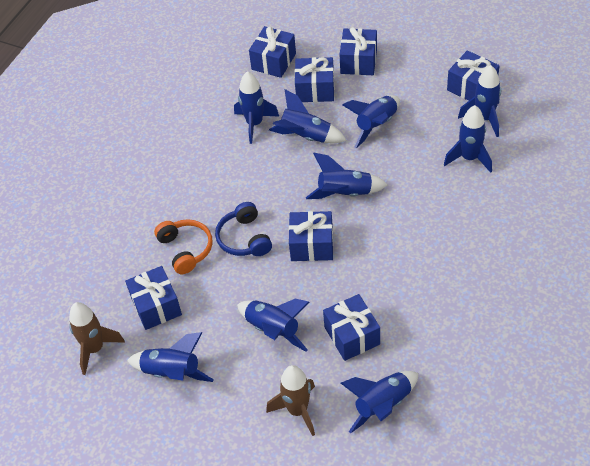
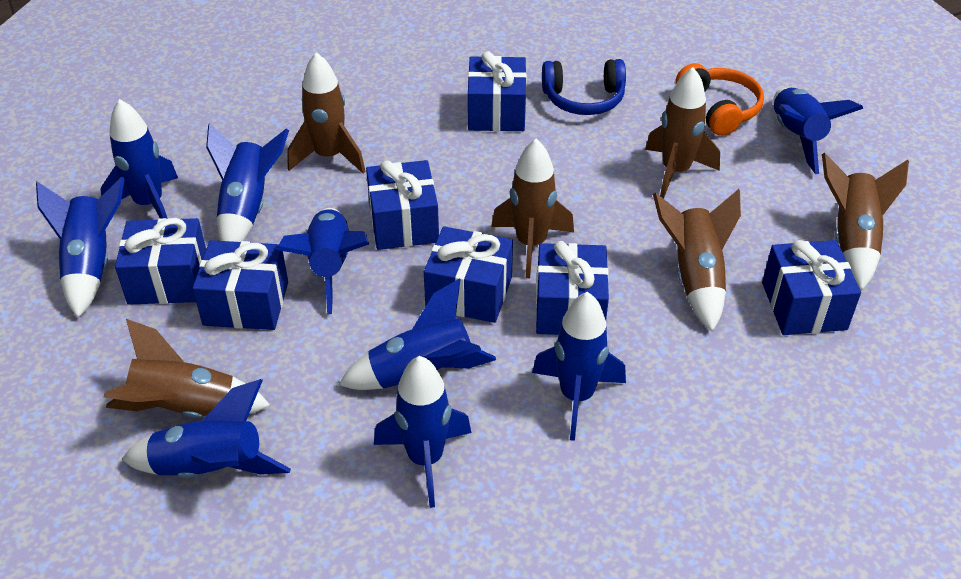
brown rocket: 2 -> 6

